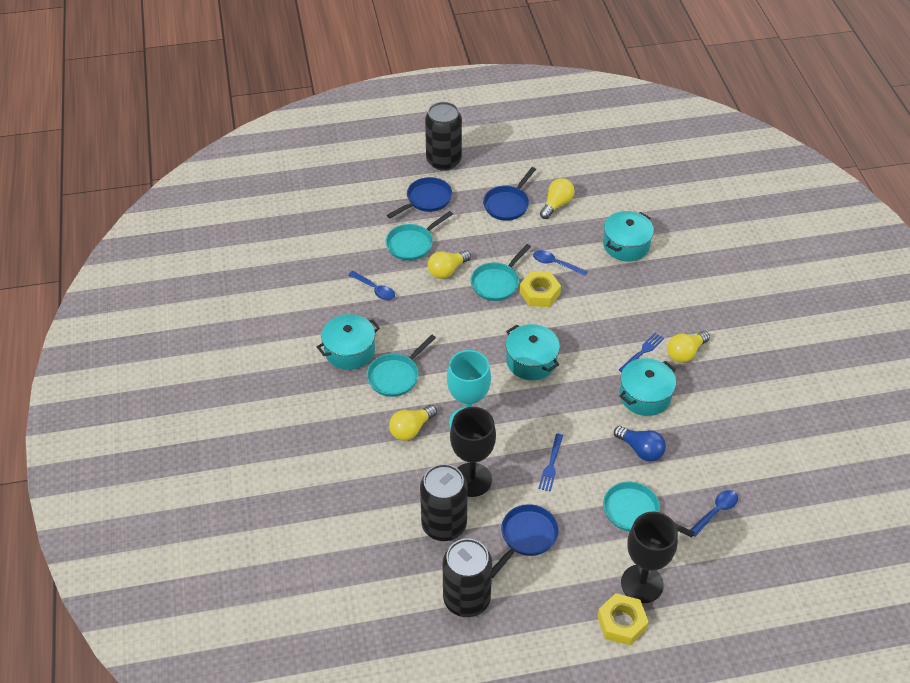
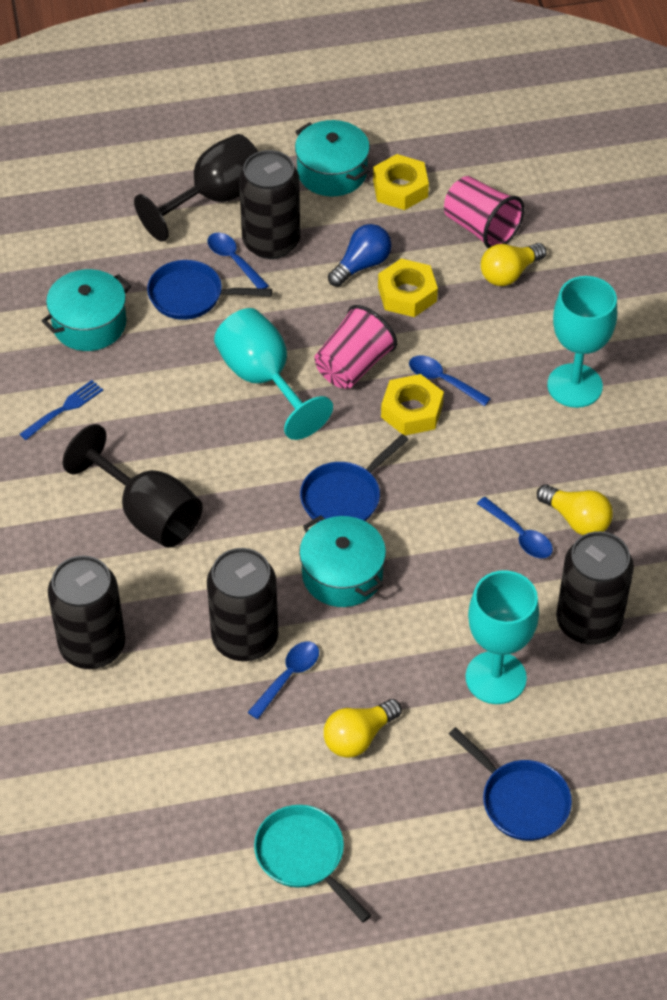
black can: 3 -> 4
blue fork: 2 -> 1
blue spoon: 3 -> 4
pink cup: 0 -> 2
turquoise goblet: 1 -> 3
turquoise pan: 4 -> 1
turquoise pot: 4 -> 3
yellow light bulb: 4 -> 3
yellow nut: 2 -> 3

